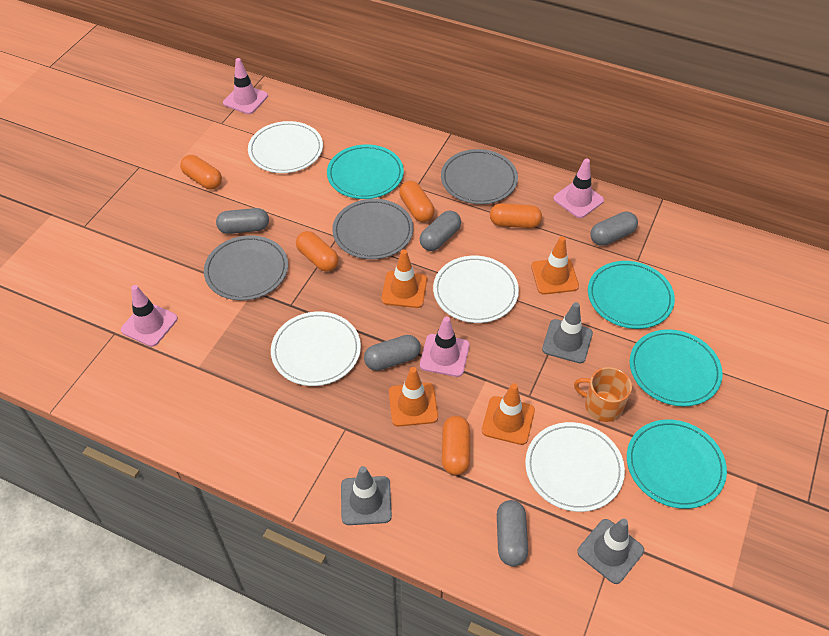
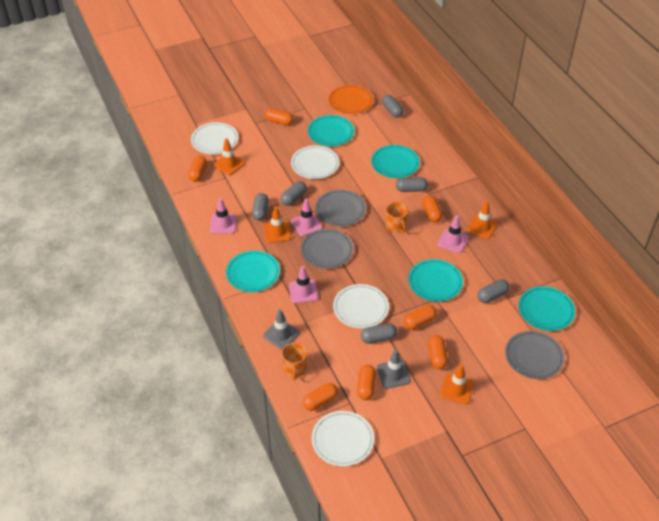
grey capsule: 5 -> 6
grey traffic cone: 3 -> 2
orange capsule: 5 -> 7
orange mug: 1 -> 2
orange plate: 0 -> 1
turquoise plate: 4 -> 5

